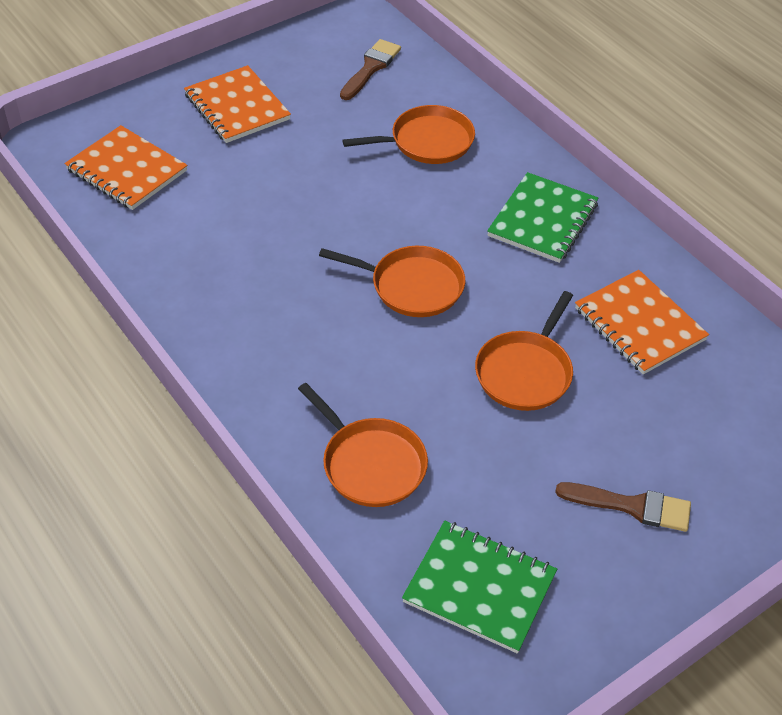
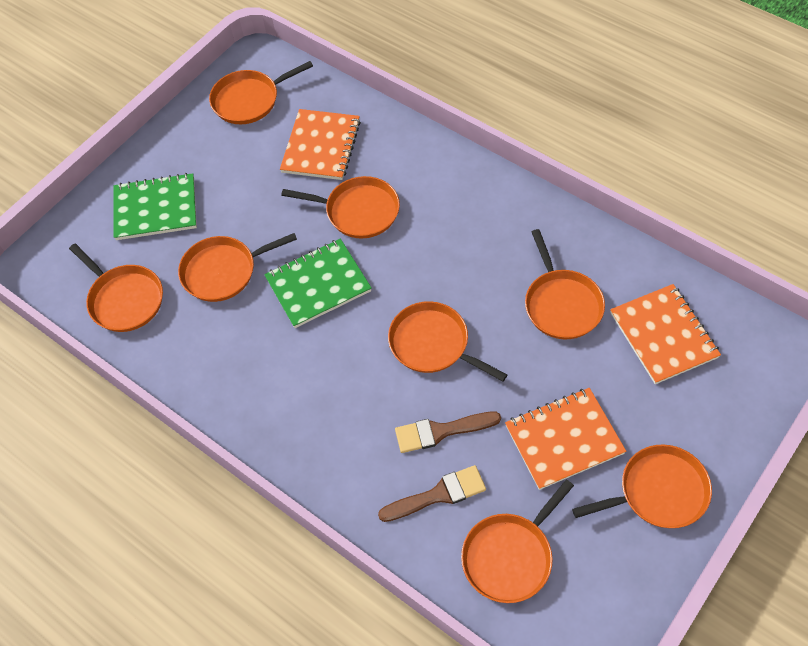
orange pan: 4 -> 8

